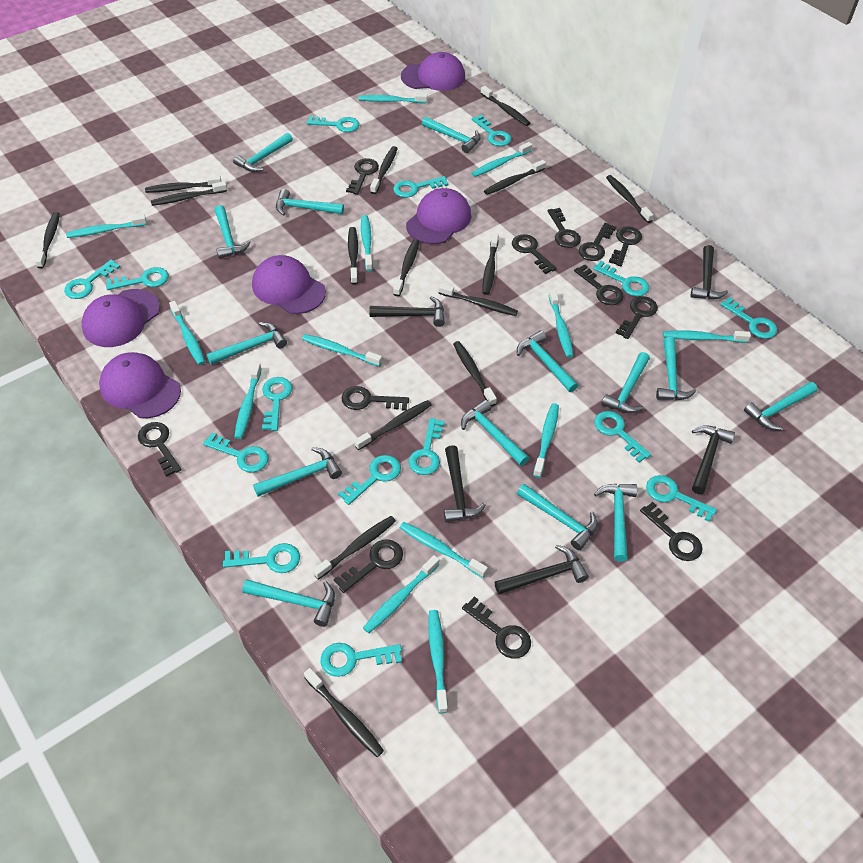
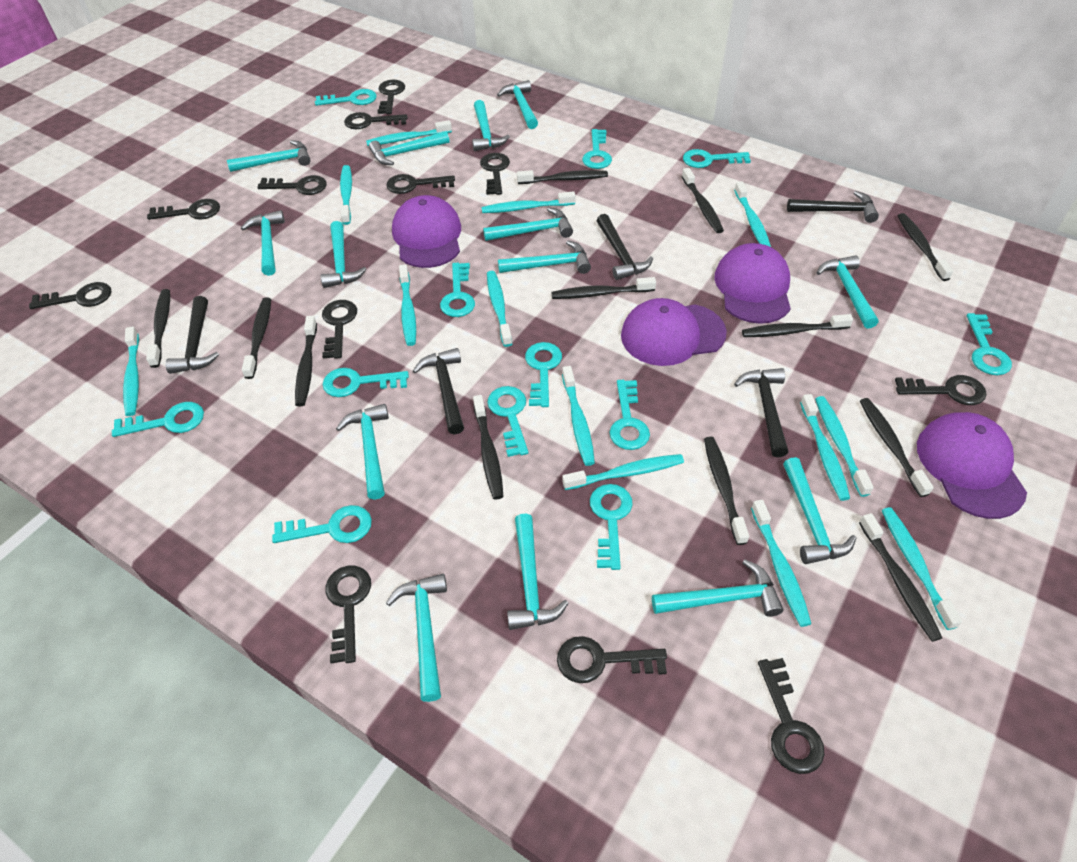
black toothbrush: 15 -> 12
purple cap: 5 -> 4
turquoise key: 15 -> 12

